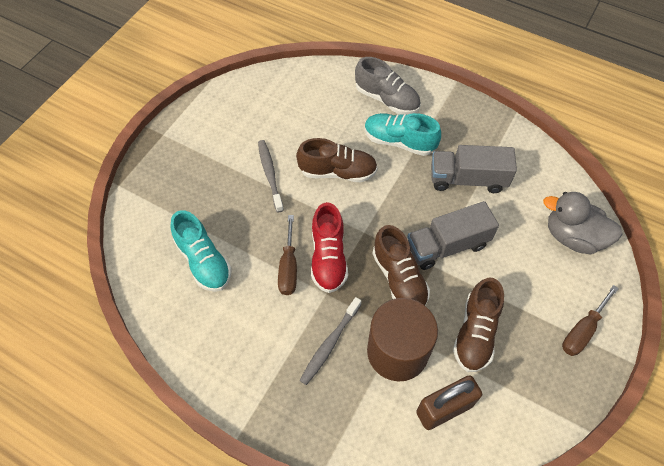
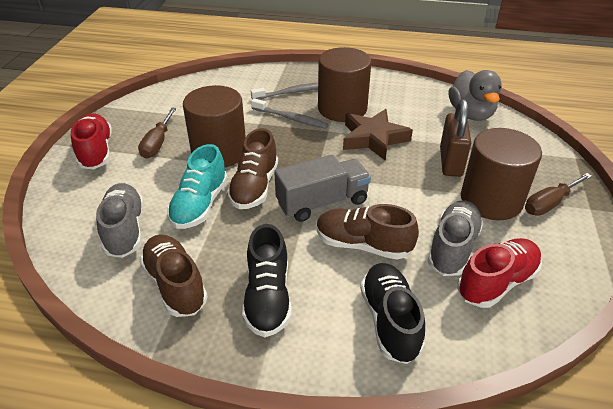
black shoe: 0 -> 2
brown cylinder: 1 -> 3
brown star: 0 -> 1
grey shoe: 1 -> 2
grey truck: 2 -> 1
red shoe: 1 -> 2
turquoise shoe: 2 -> 1

